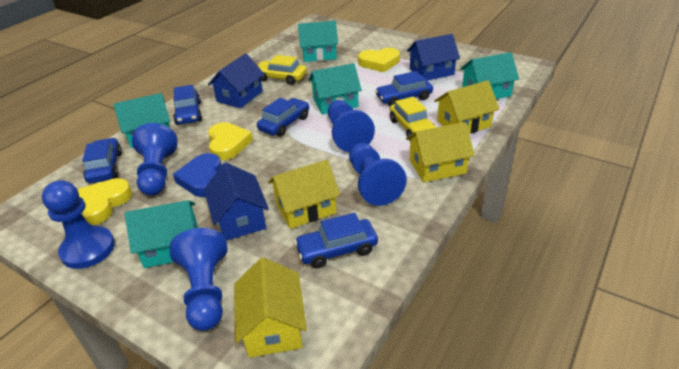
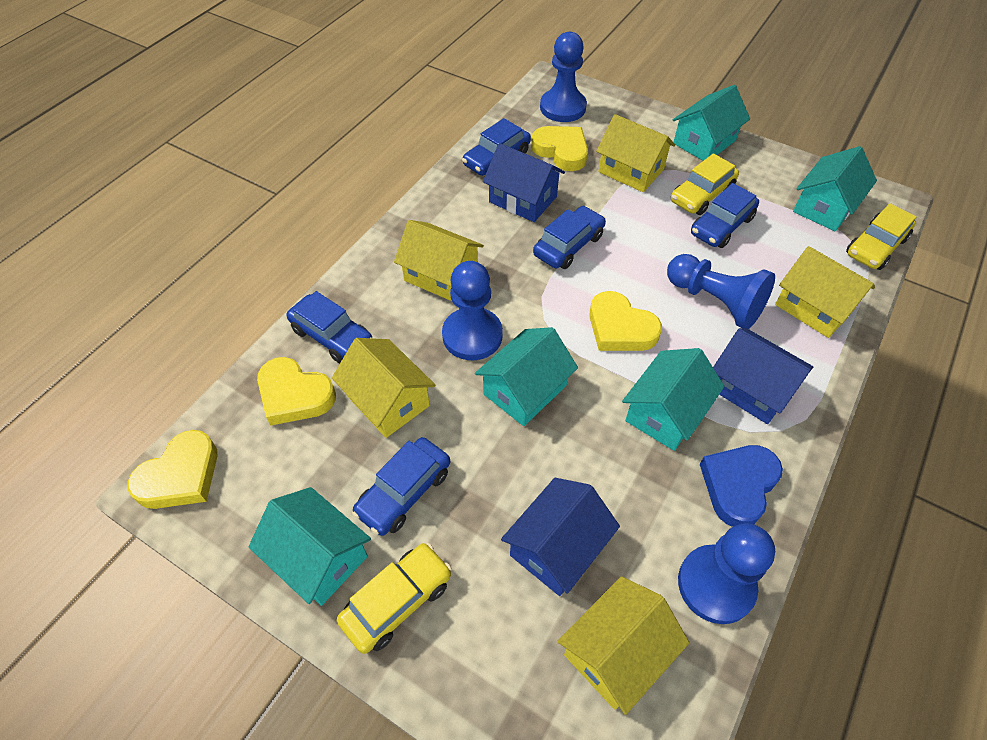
blue pawn: 5 -> 4
yellow car: 2 -> 3
yellow heart: 3 -> 4
yellow house: 4 -> 5

